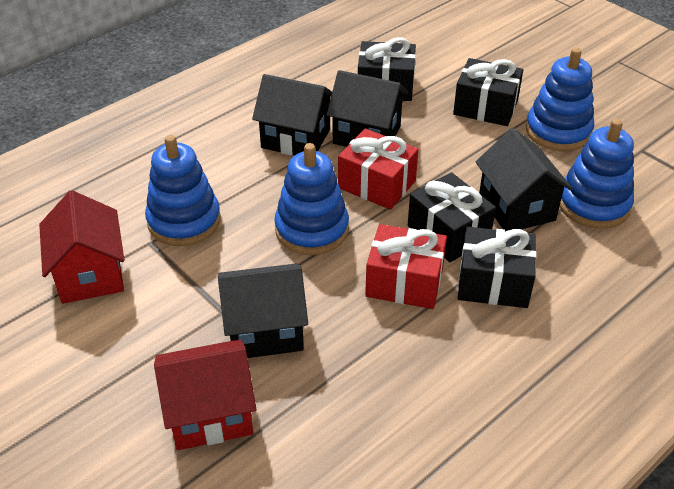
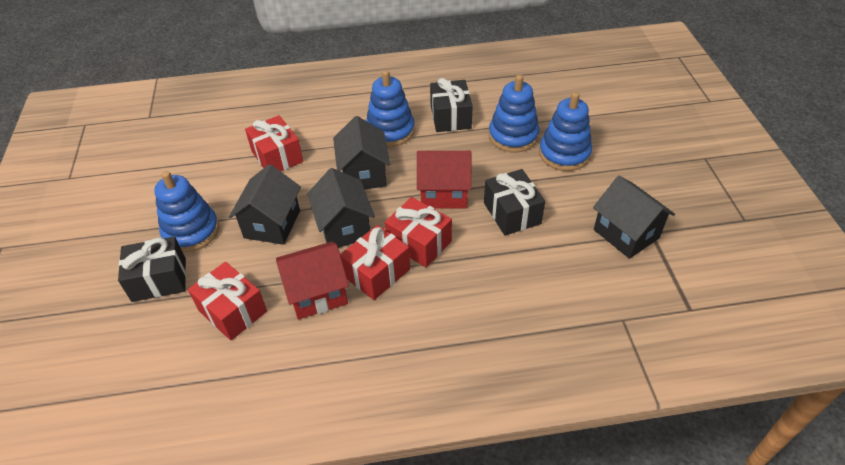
black gift: 4 -> 3
red gift: 2 -> 4

